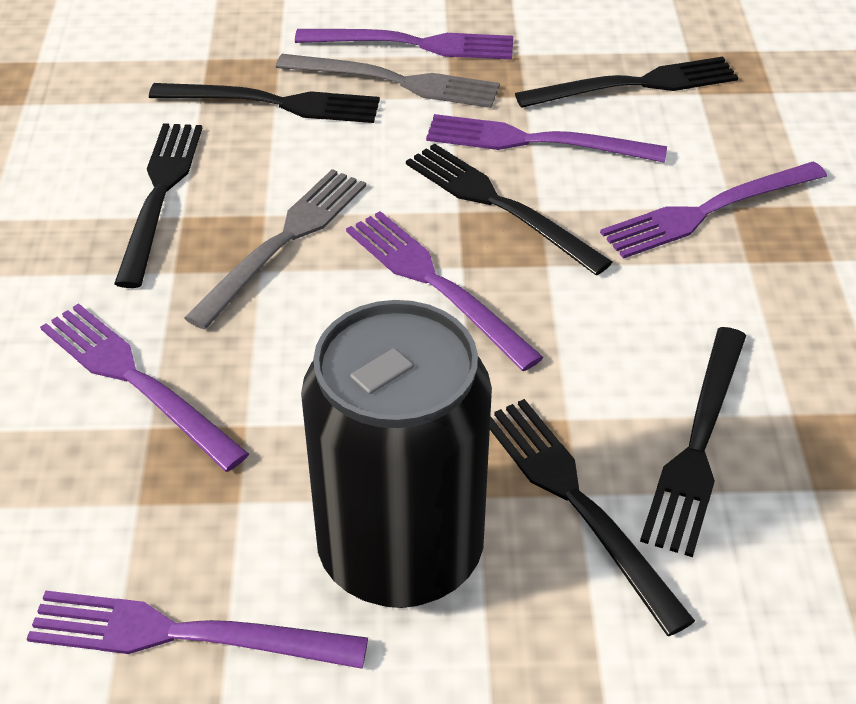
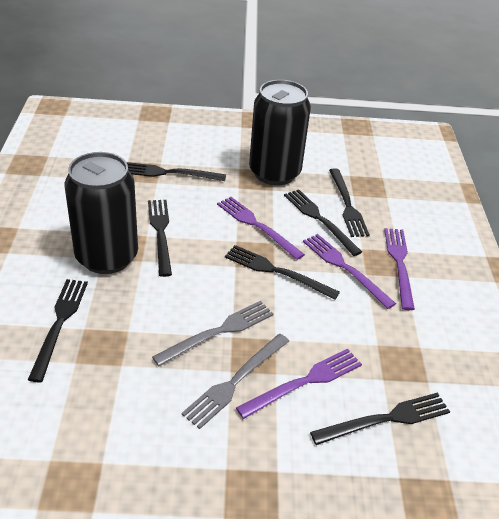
black can: 1 -> 2
black fork: 6 -> 7
purple fork: 6 -> 4

